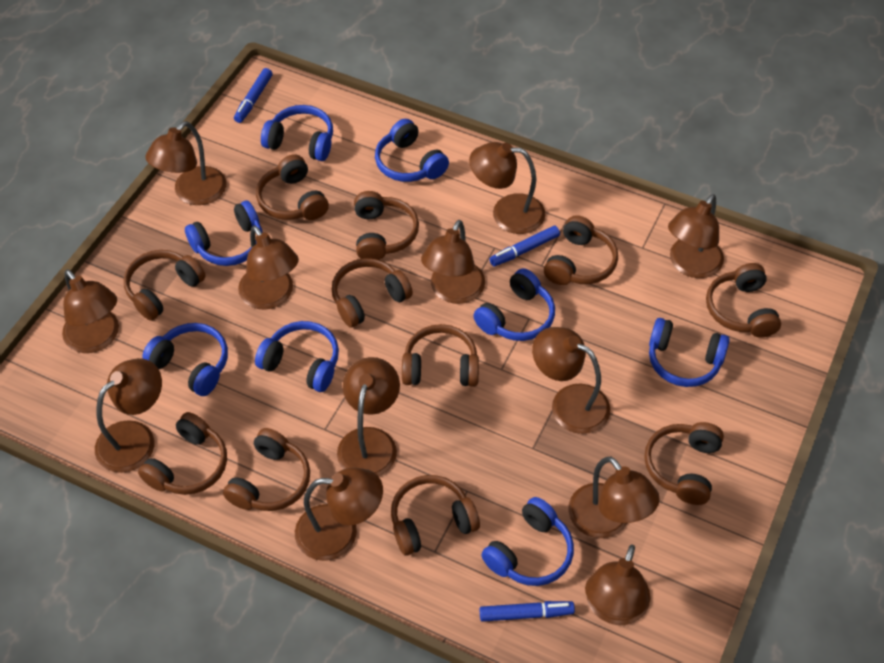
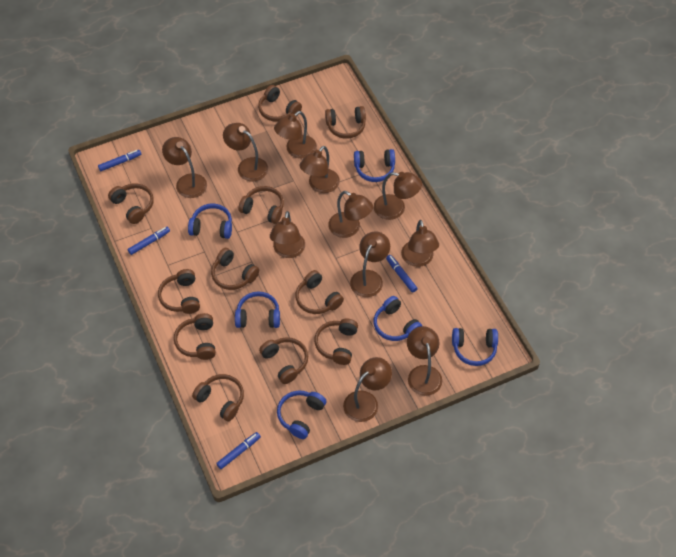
blue headphones: 8 -> 6
blue marker: 3 -> 4
brown lamp: 12 -> 11

